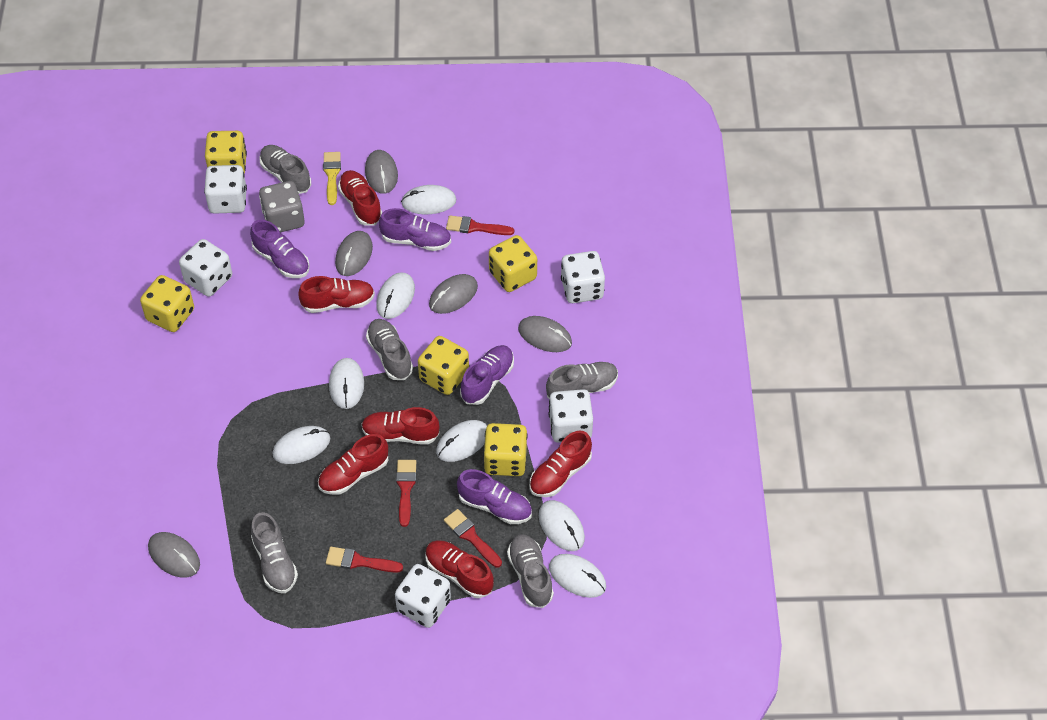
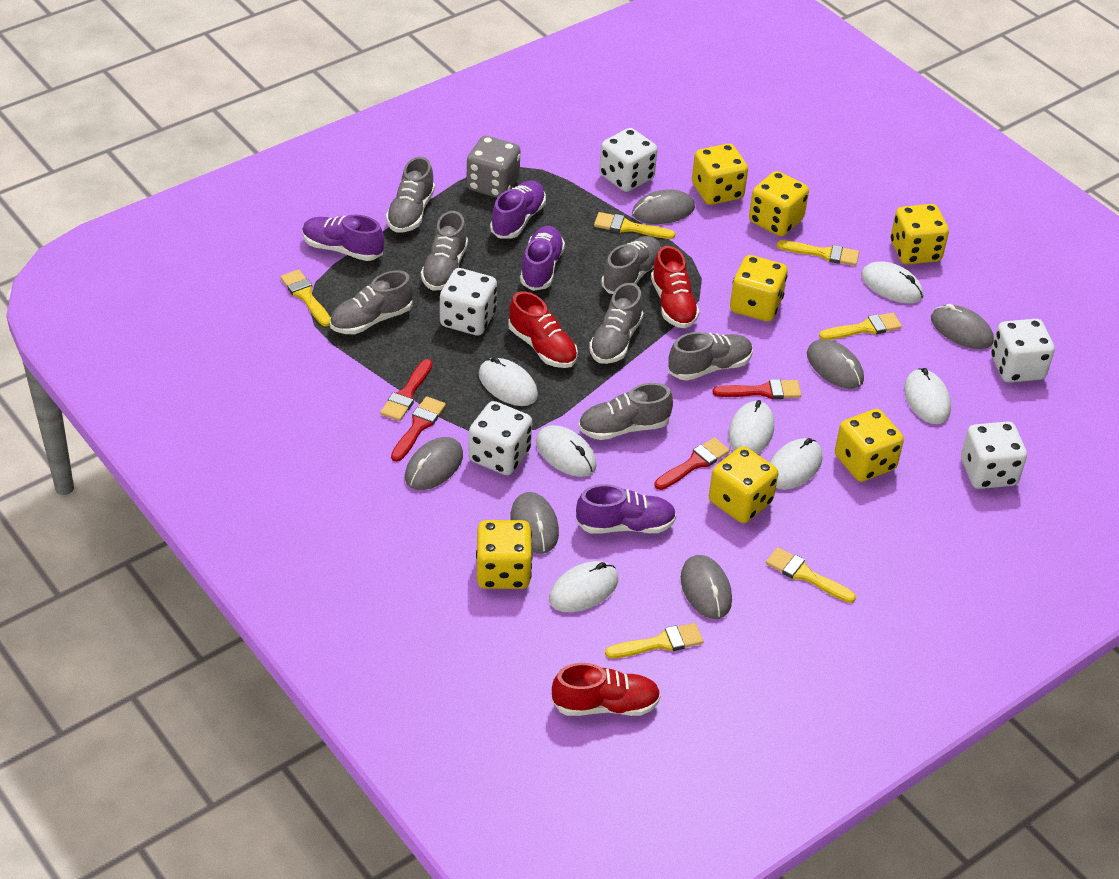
grey mouse: 5 -> 6
grey shoe: 5 -> 7
red shoe: 6 -> 3
yellow brush: 1 -> 6
yellow dice: 5 -> 7

